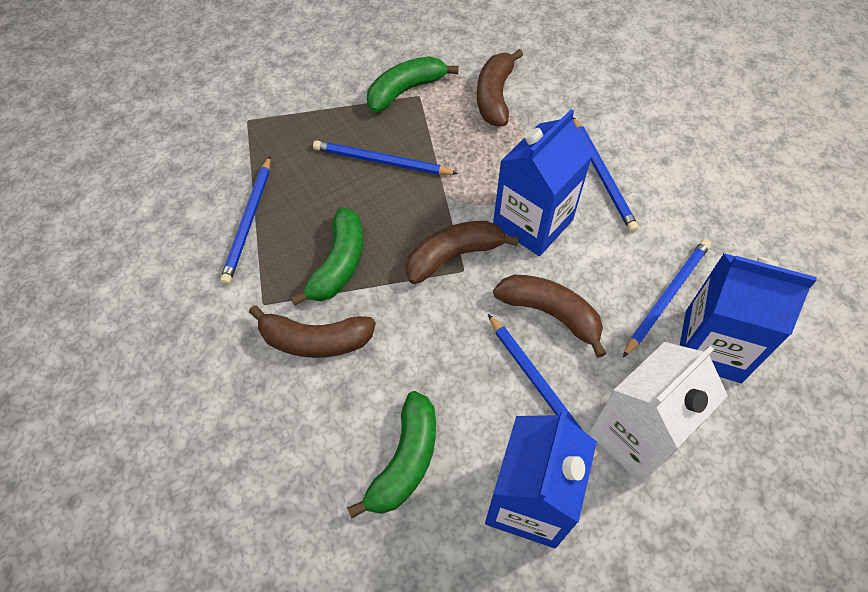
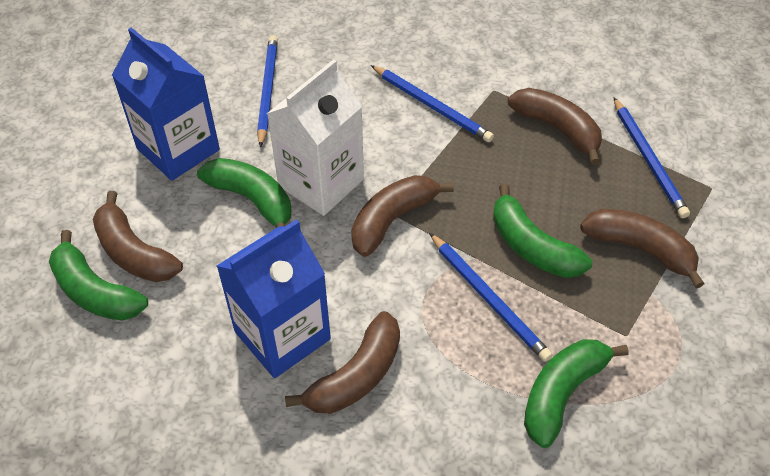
blue carton: 3 -> 2
blue pencil: 5 -> 4
brown banana: 4 -> 5
green banana: 3 -> 4

